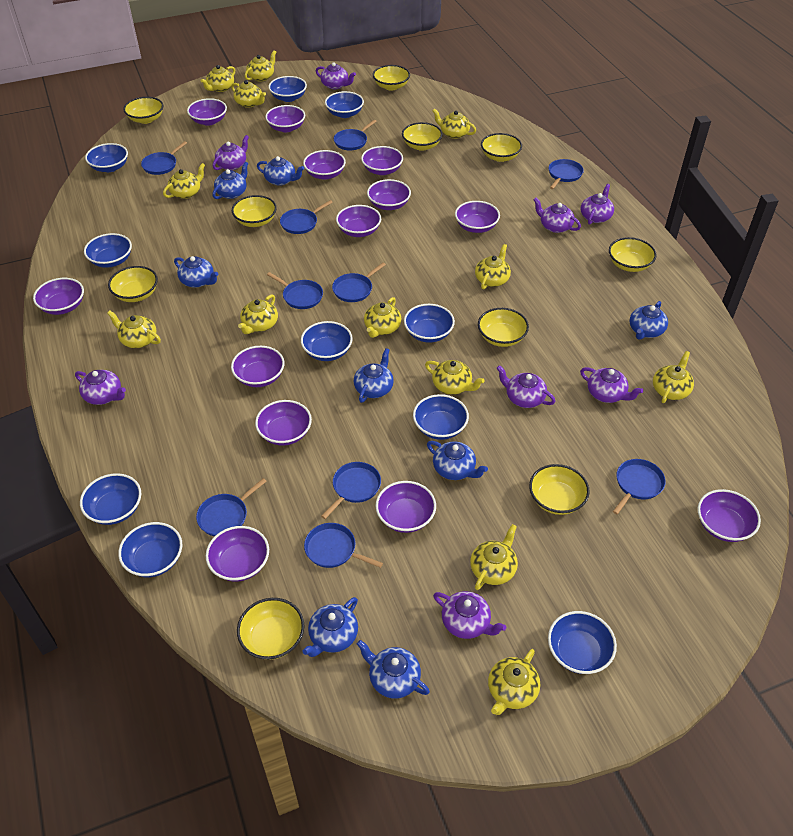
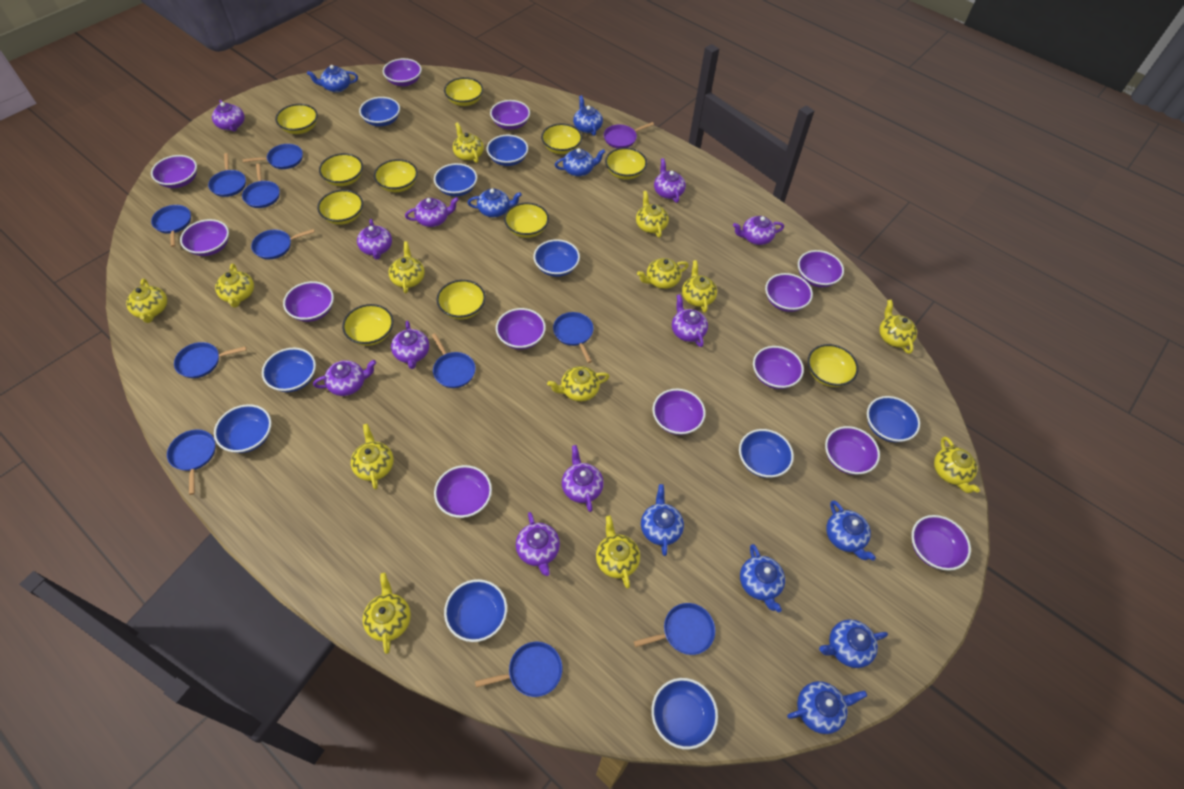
blue pan: 10 -> 11
blue teapot: 8 -> 9
purple pan: 0 -> 1
purple teapot: 8 -> 10
yellow bowl: 10 -> 11

